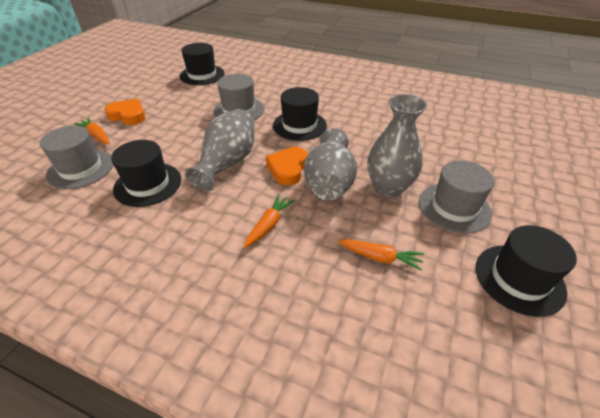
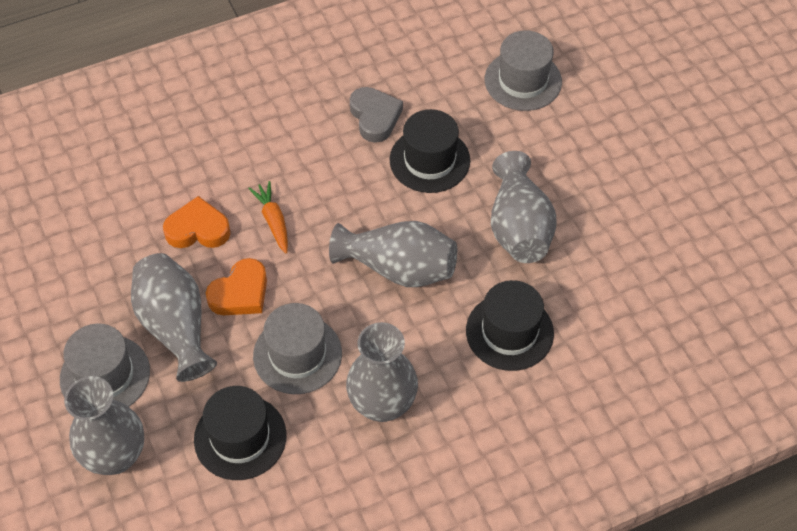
black hat: 4 -> 3
grey heart: 0 -> 1
grey vase: 3 -> 5
orange carrot: 3 -> 1

